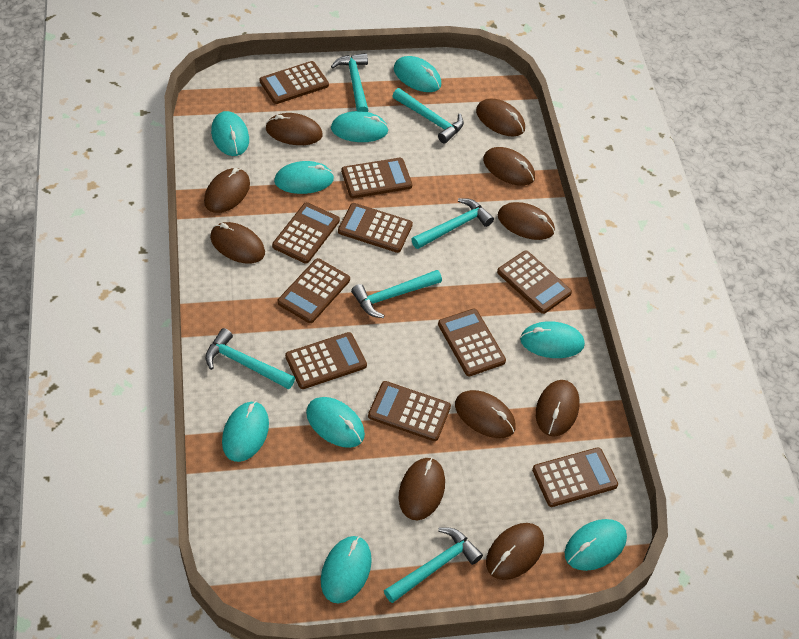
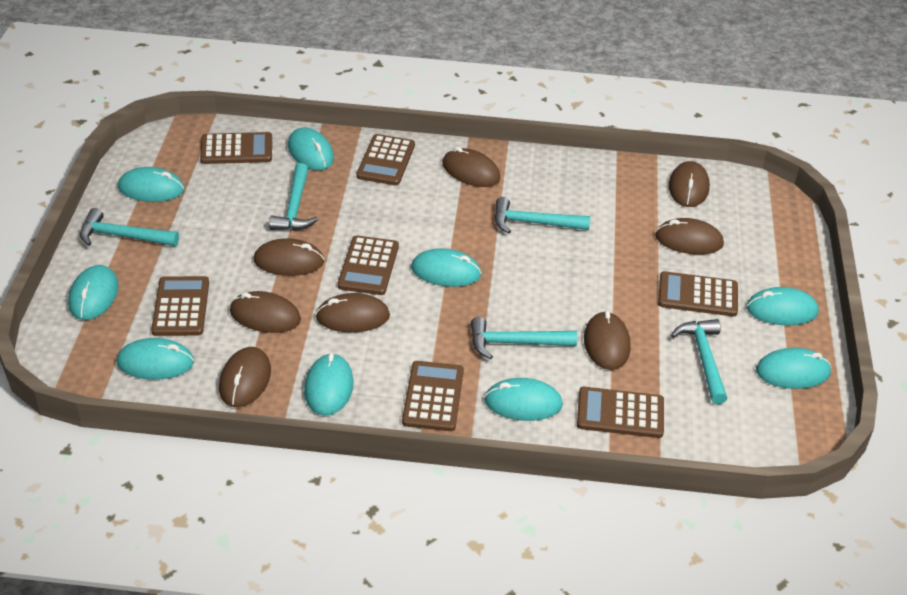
brown calculator: 10 -> 7
brown mouse: 10 -> 8
turquoise hammer: 6 -> 5

